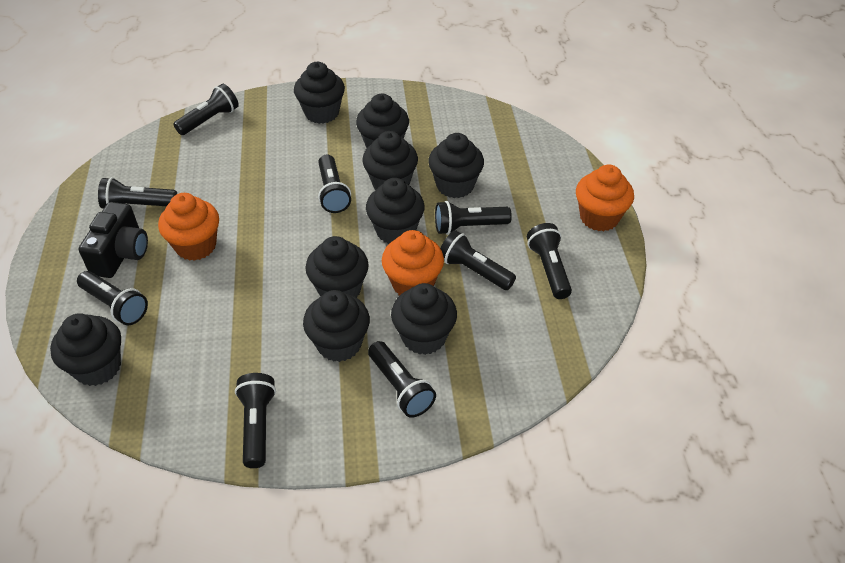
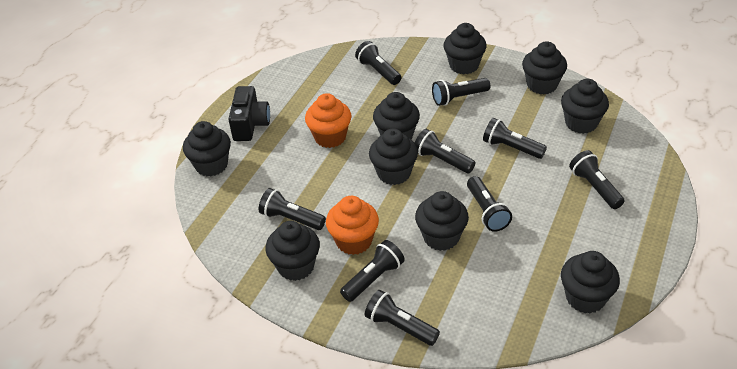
orange cupcake: 3 -> 2

